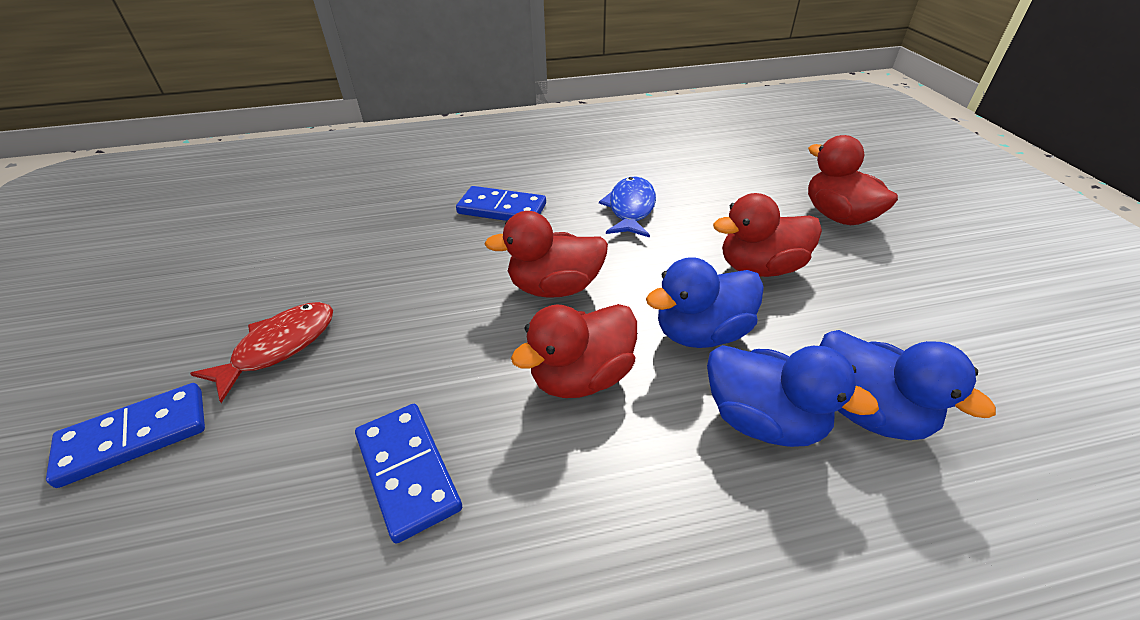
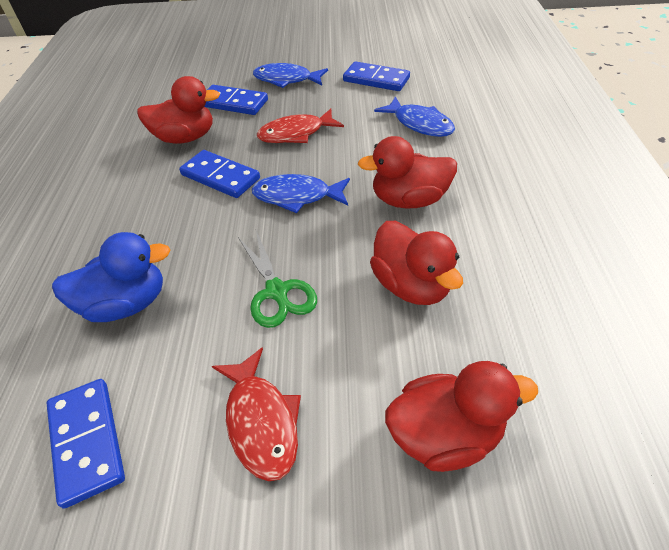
blue domino: 3 -> 4
blue duck: 3 -> 1
blue fish: 1 -> 3
green scissors: 0 -> 1
red fish: 1 -> 2

